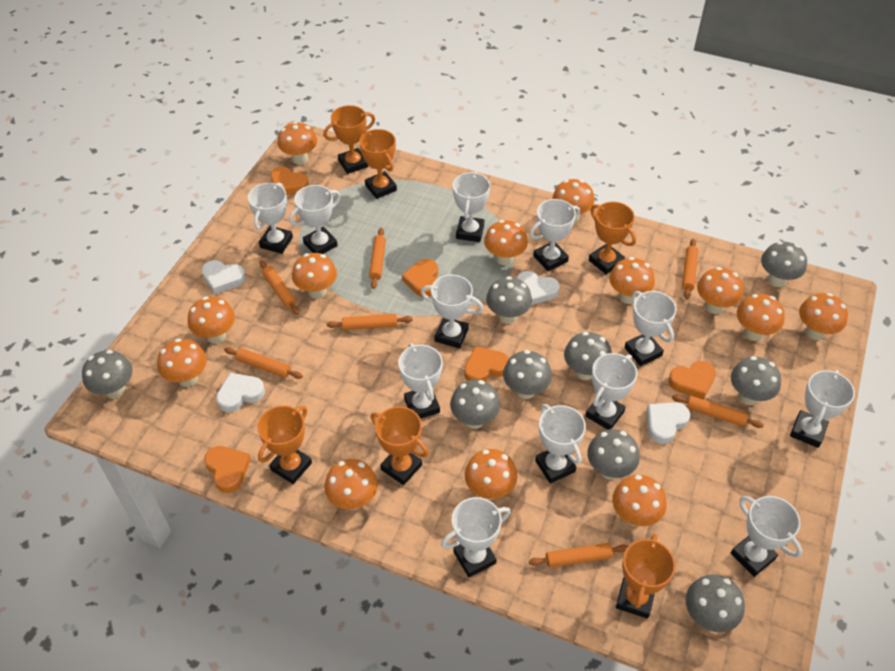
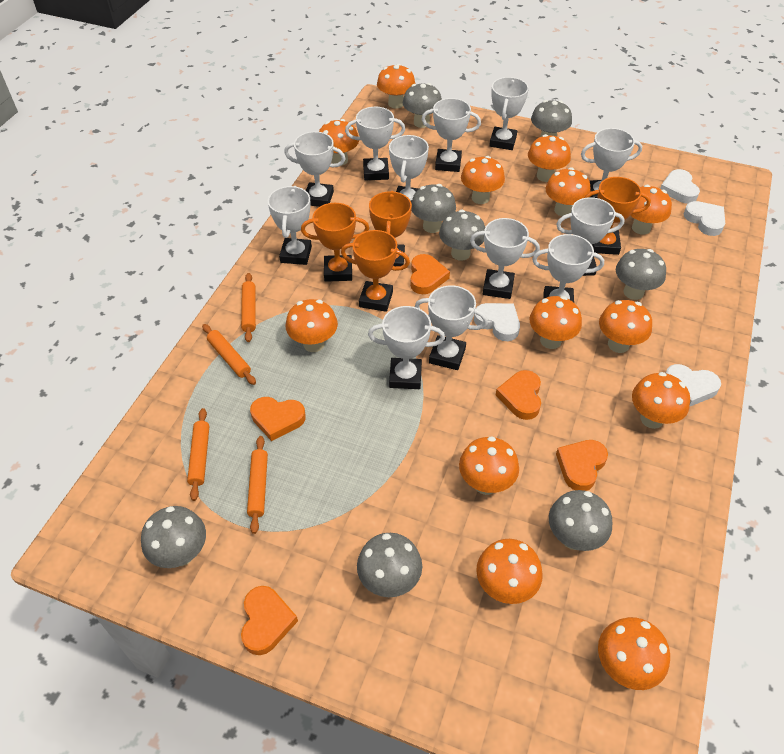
grey mushroom: 9 -> 8
orange rolling pin: 7 -> 4
orange trophy: 6 -> 4

